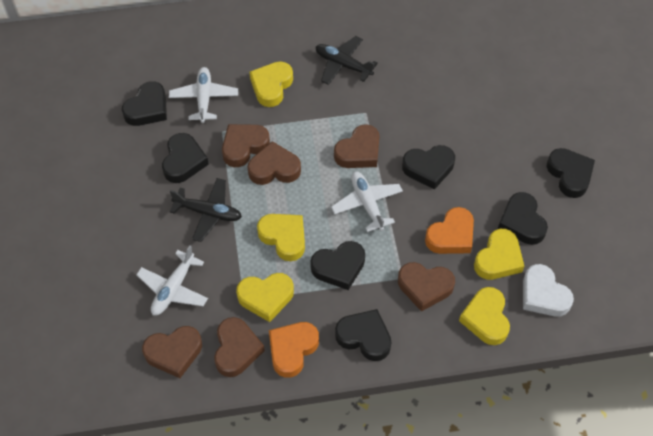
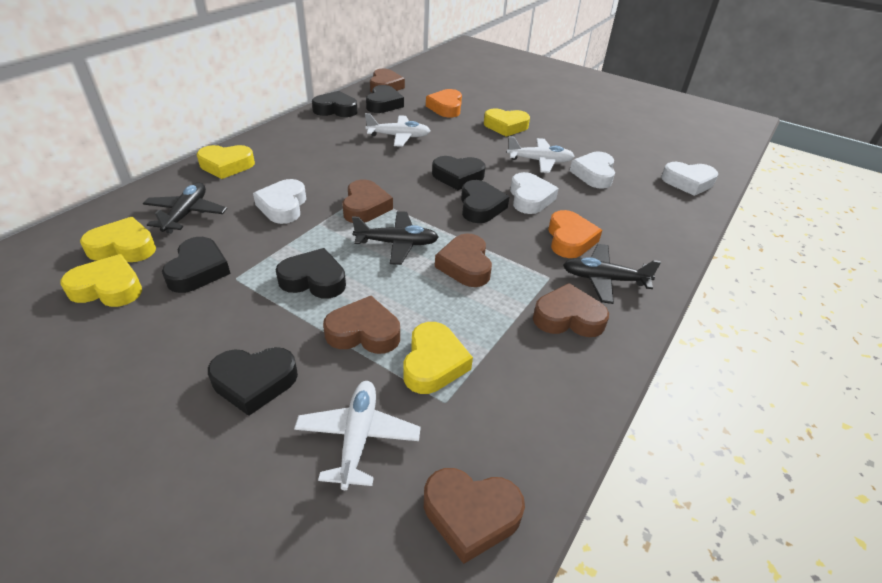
black plane: 2 -> 3
white heart: 1 -> 4

